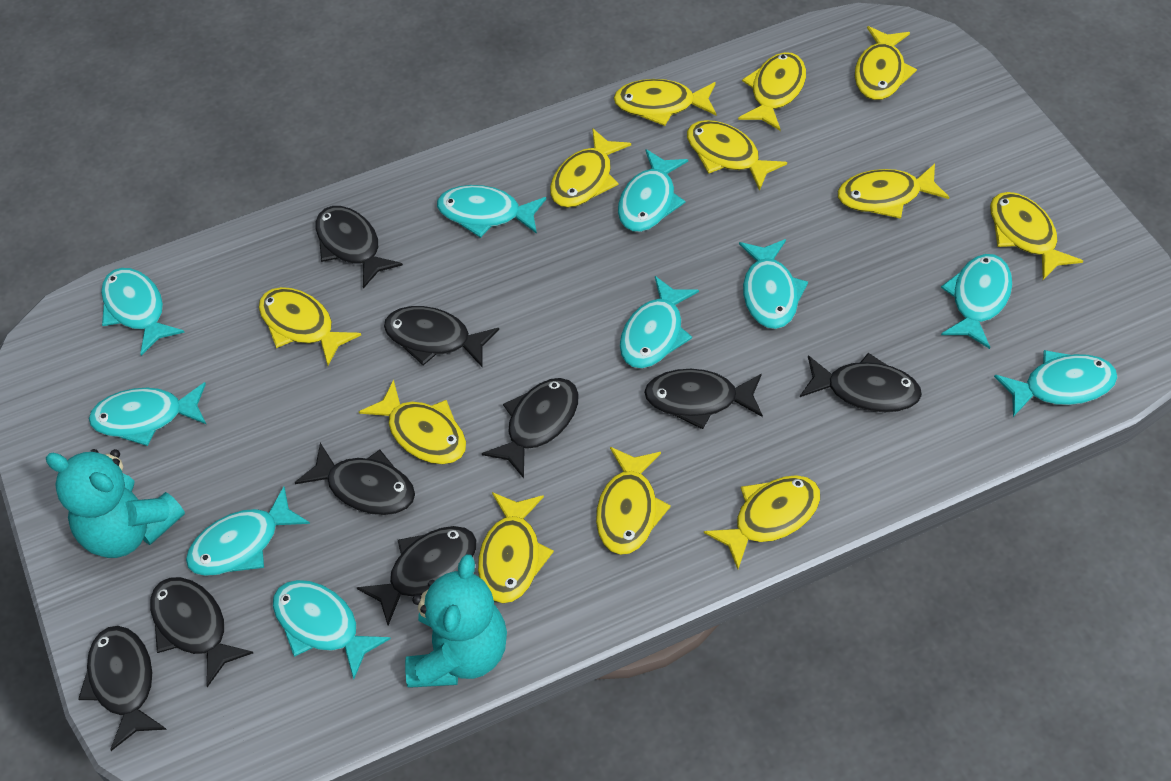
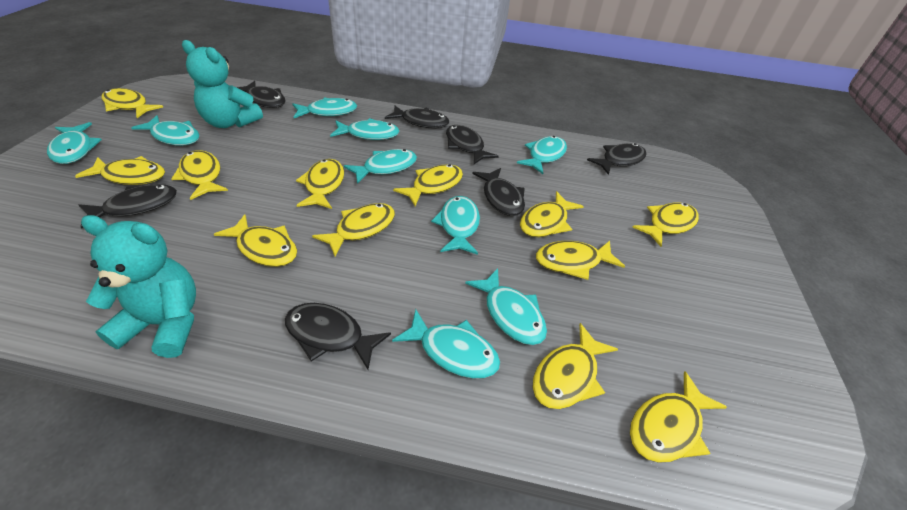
black fish: 9 -> 7
turquoise fish: 10 -> 9

